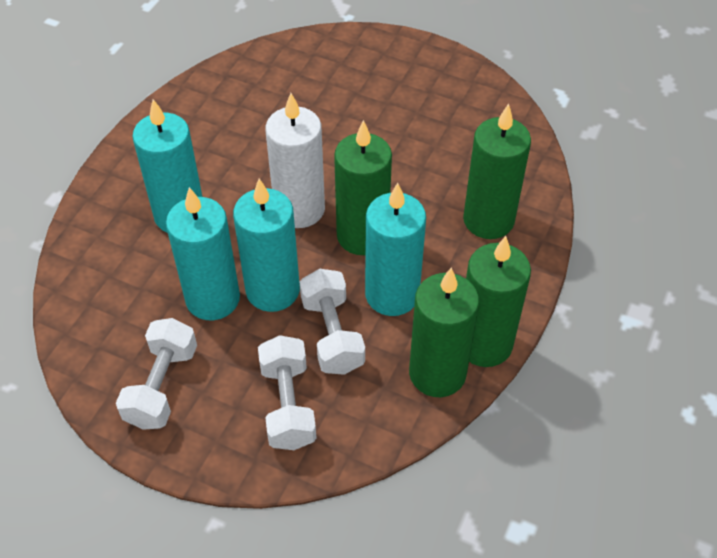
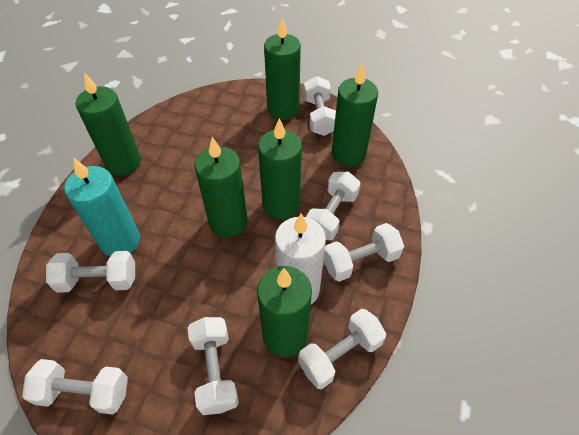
green candle: 4 -> 6
turquoise candle: 4 -> 1
white dumbbell: 3 -> 7

